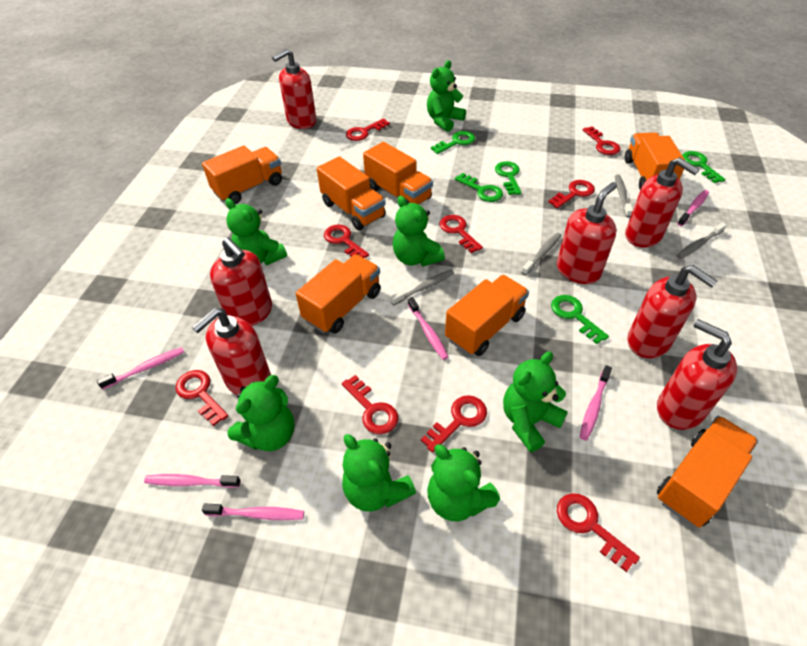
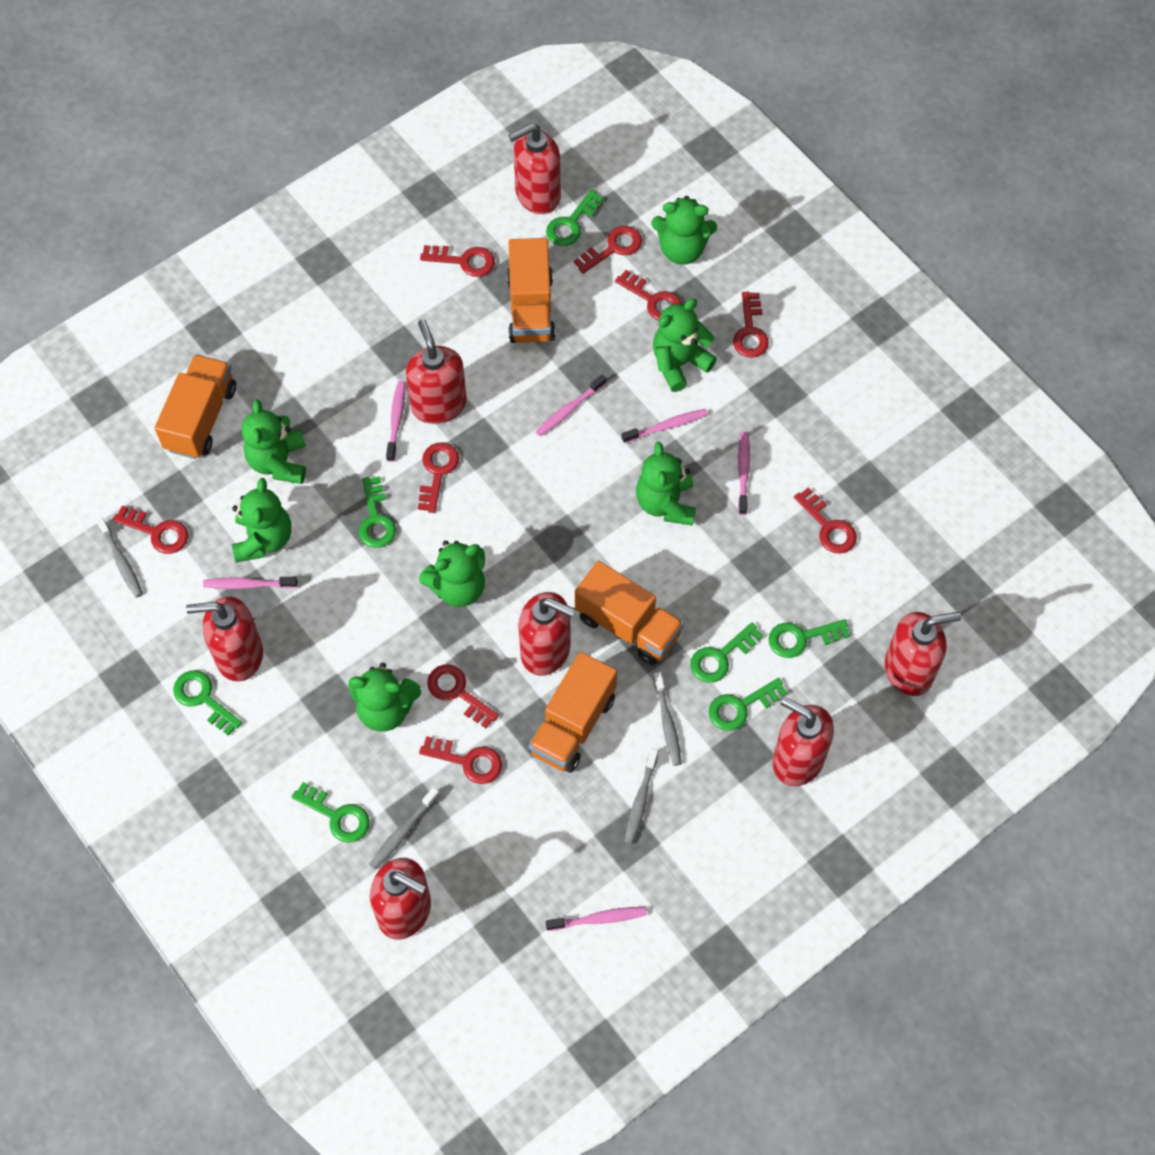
green key: 5 -> 7
orange truck: 7 -> 4

